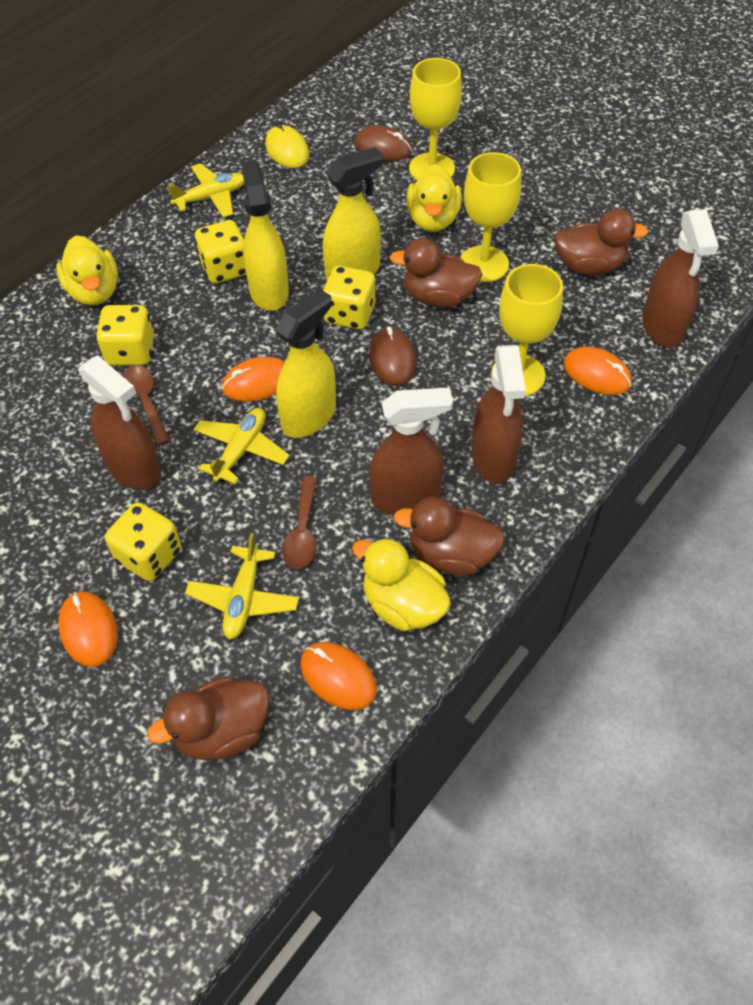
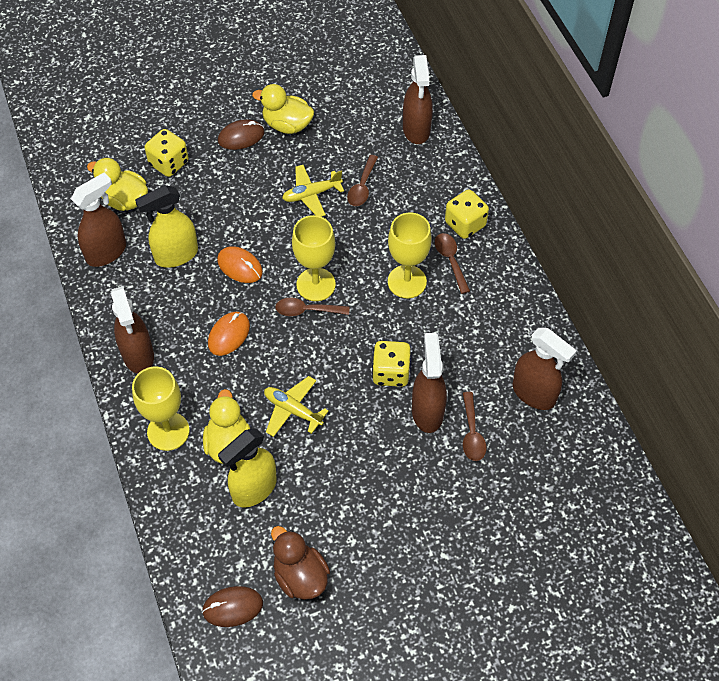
brown duck: 4 -> 1
brown spoon: 2 -> 4
brown spray bottle: 4 -> 5
orange mouse: 4 -> 2
yellow dice: 4 -> 3
yellow mouse: 1 -> 0
yellow plane: 3 -> 2
yellow spray bottle: 3 -> 2

